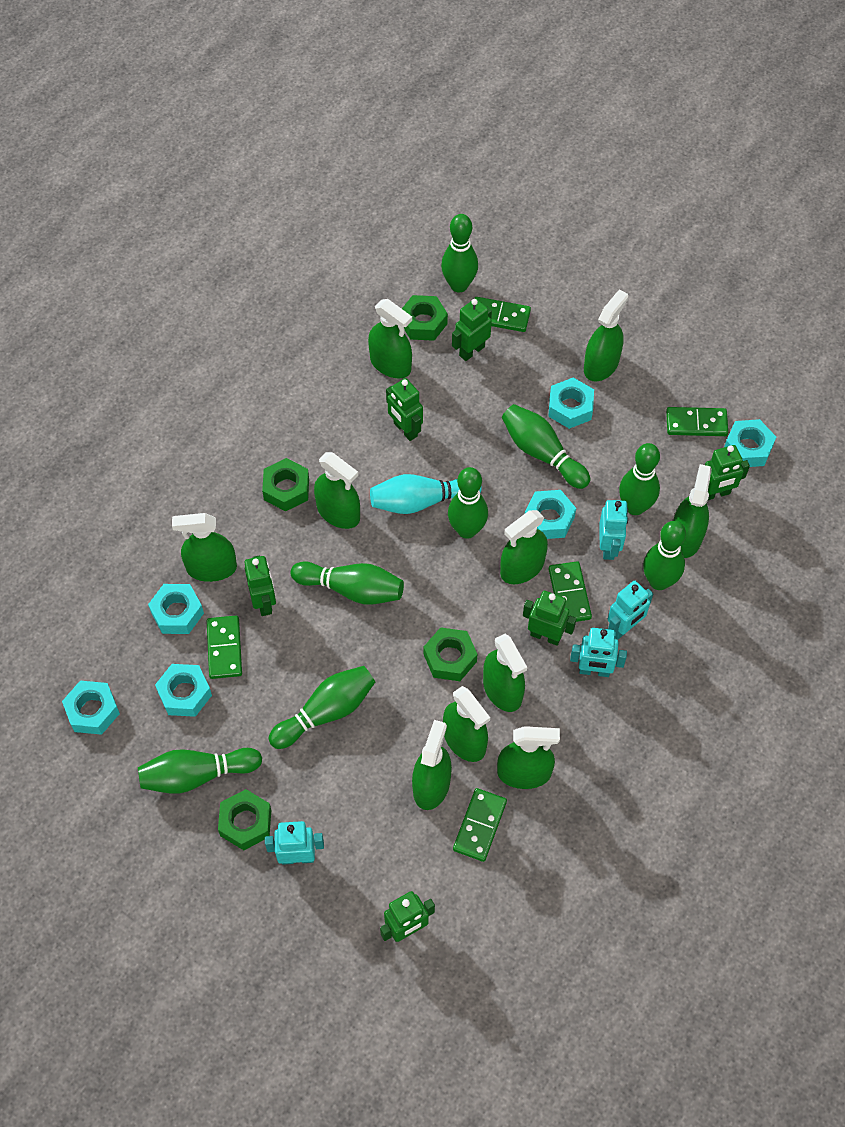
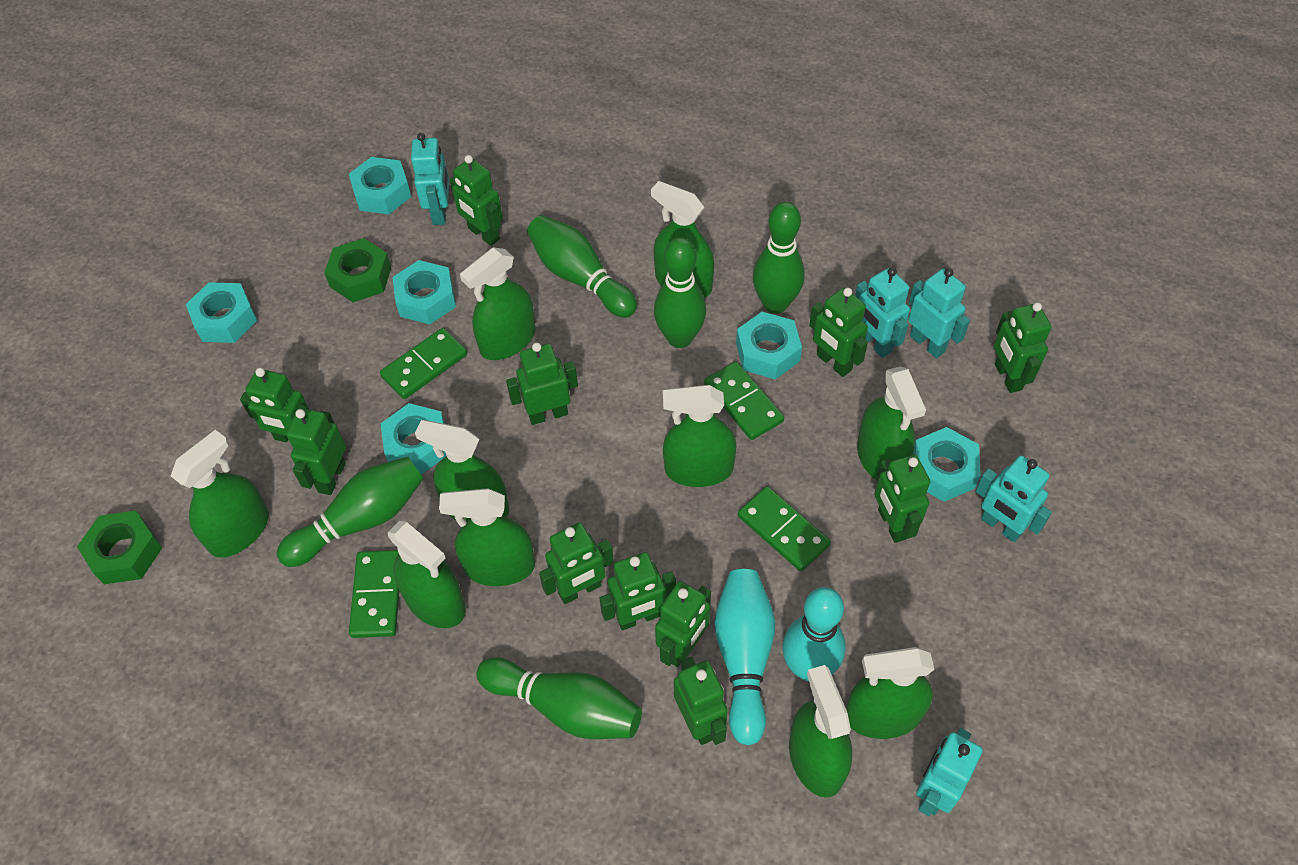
green bowling pin: 8 -> 5
green domino: 5 -> 4
green nut: 4 -> 2
green robot: 6 -> 11
turquoise bowling pin: 1 -> 2
turquoise robot: 4 -> 5

